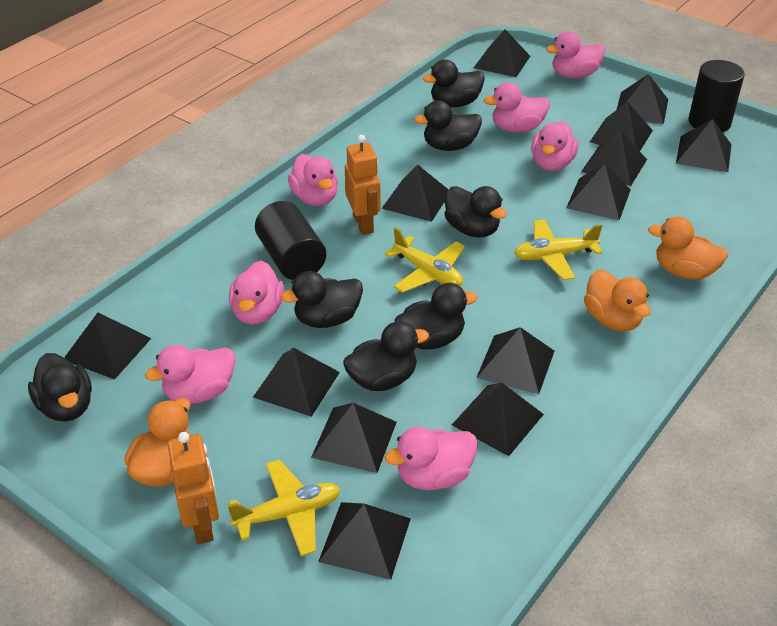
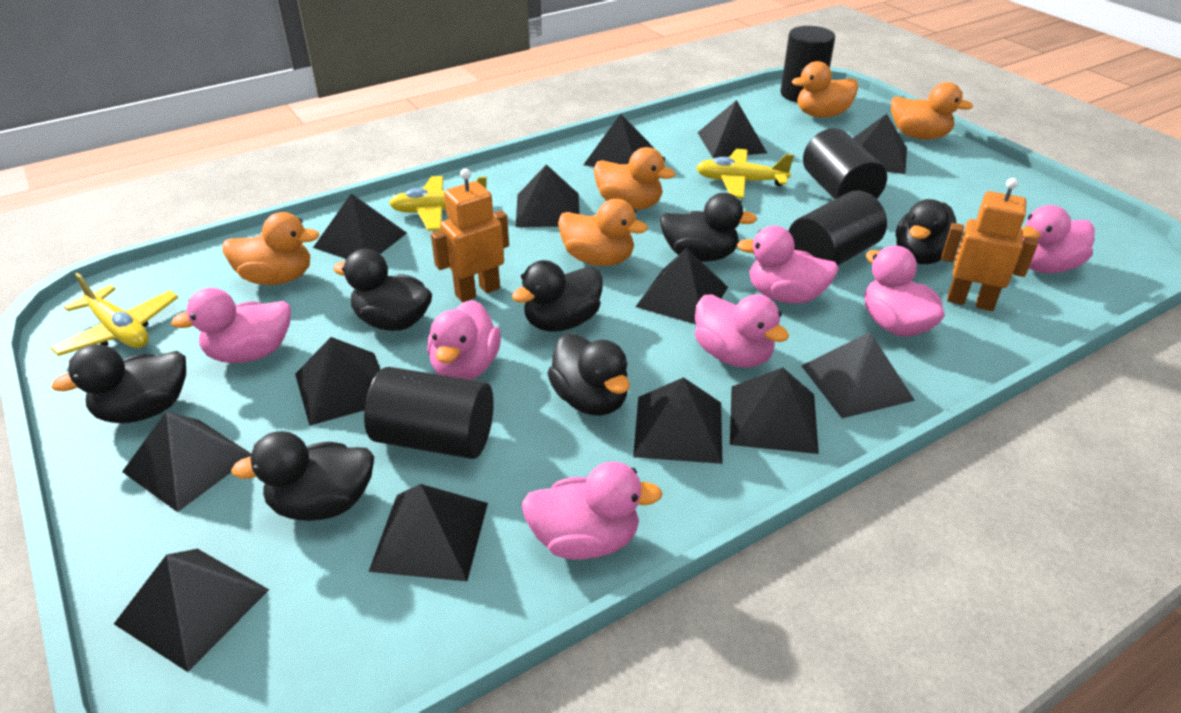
black cylinder: 2 -> 4
orange duck: 3 -> 5

